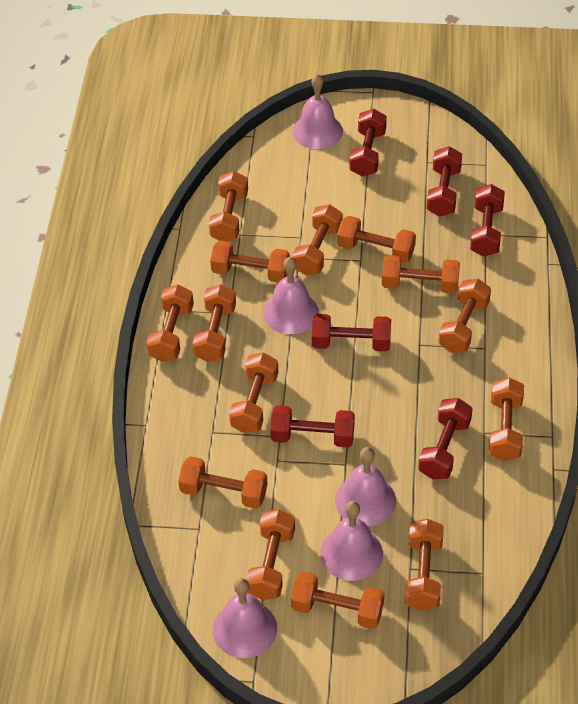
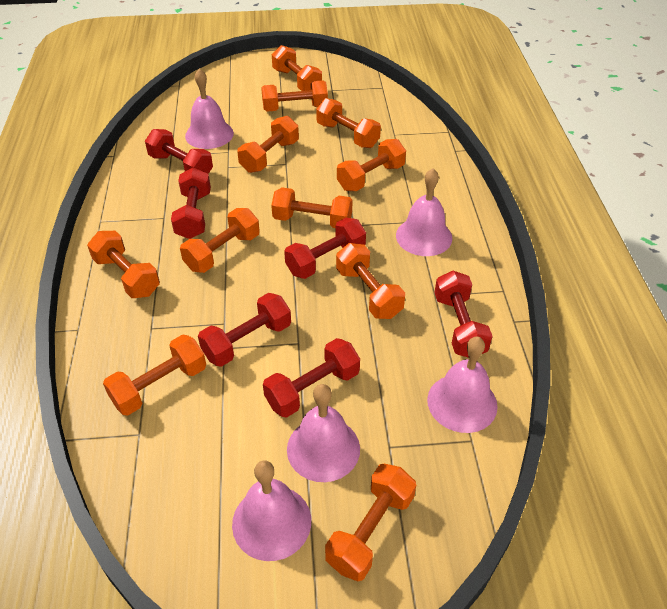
orange dumbbell: 14 -> 11

